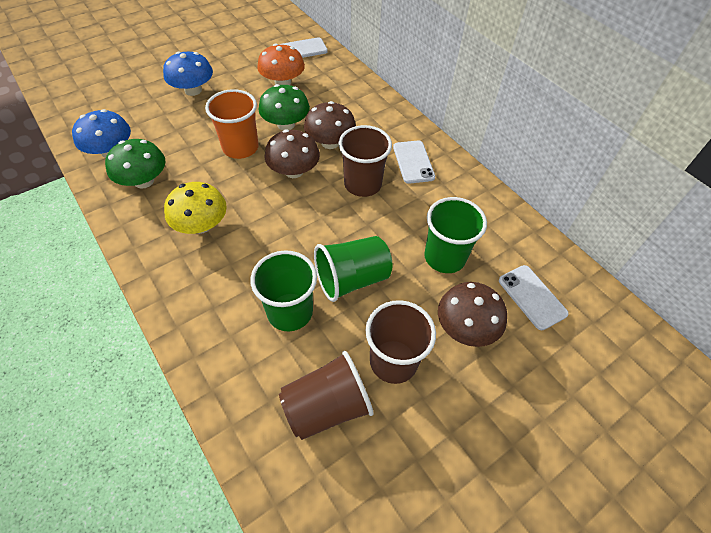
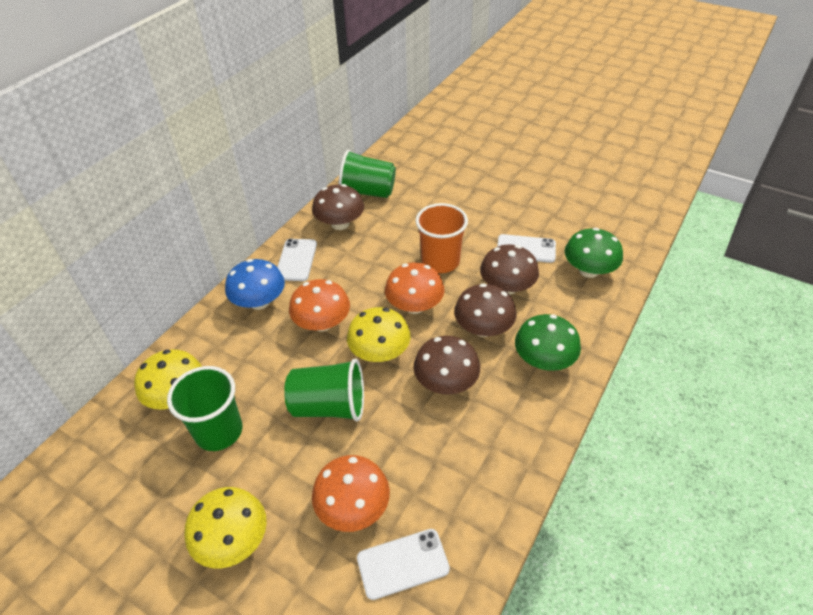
blue mushroom: 2 -> 1
brown cup: 3 -> 0
brown mushroom: 3 -> 4
orange mushroom: 1 -> 3
yellow mushroom: 1 -> 3

